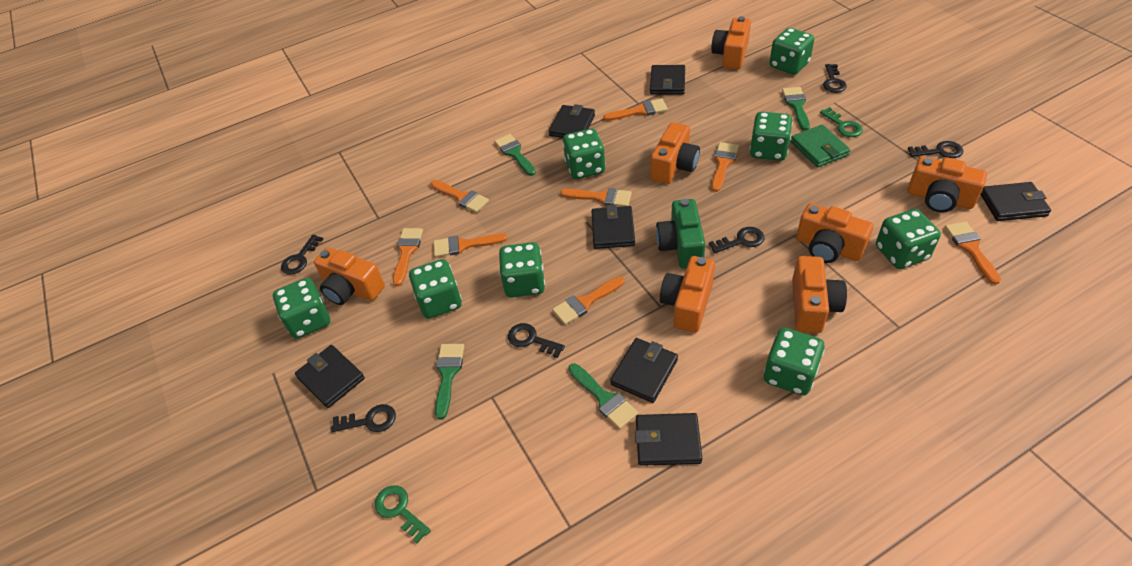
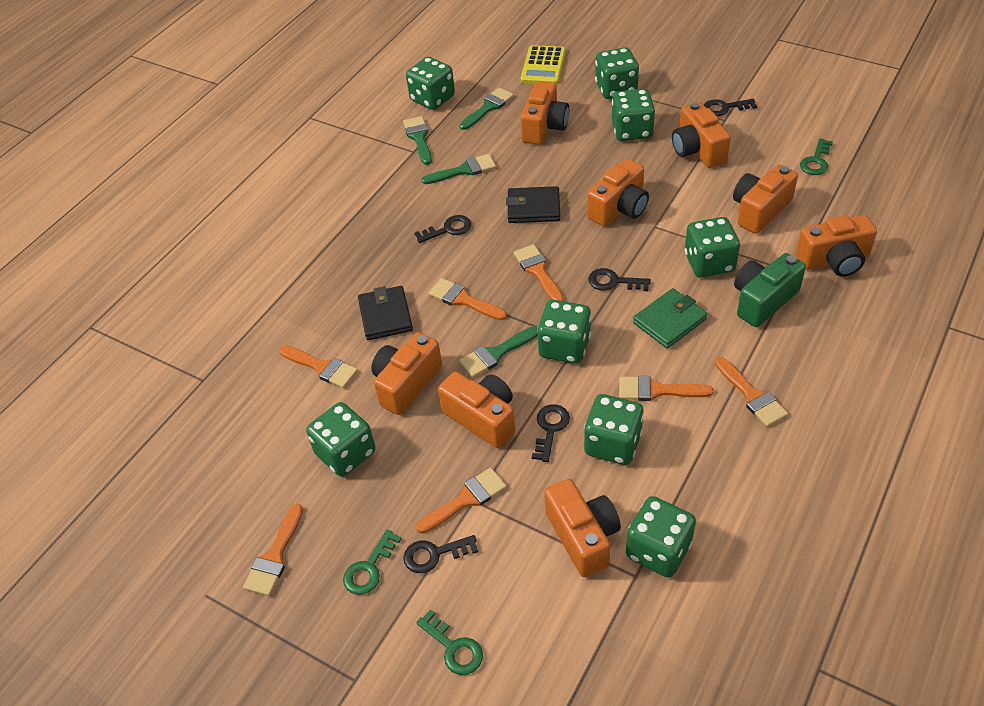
black key: 6 -> 5
black wallet: 7 -> 2
green key: 2 -> 3
orange brush: 8 -> 7
orange camera: 7 -> 8
yellow calculator: 0 -> 1

